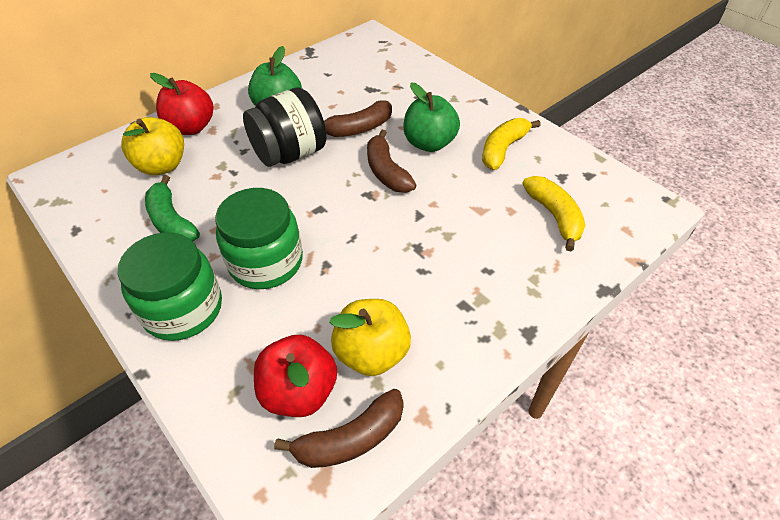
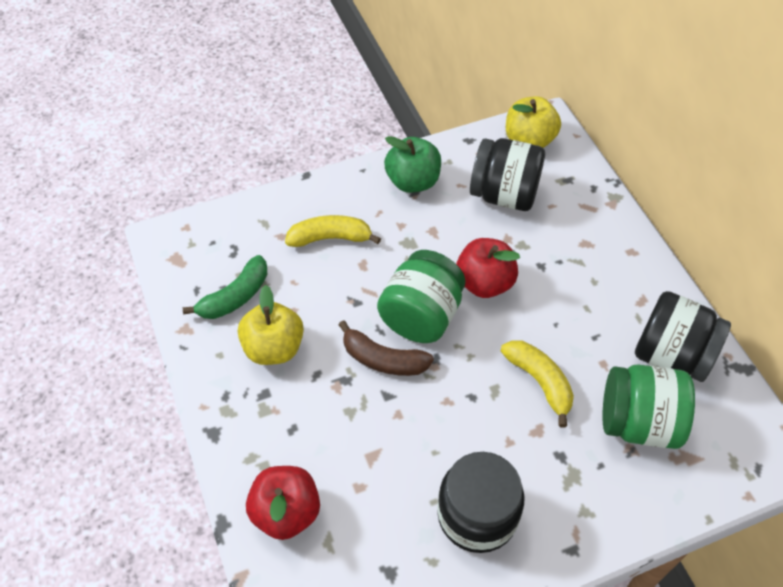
black jar: 1 -> 3
brown banana: 3 -> 1
green apple: 2 -> 1

